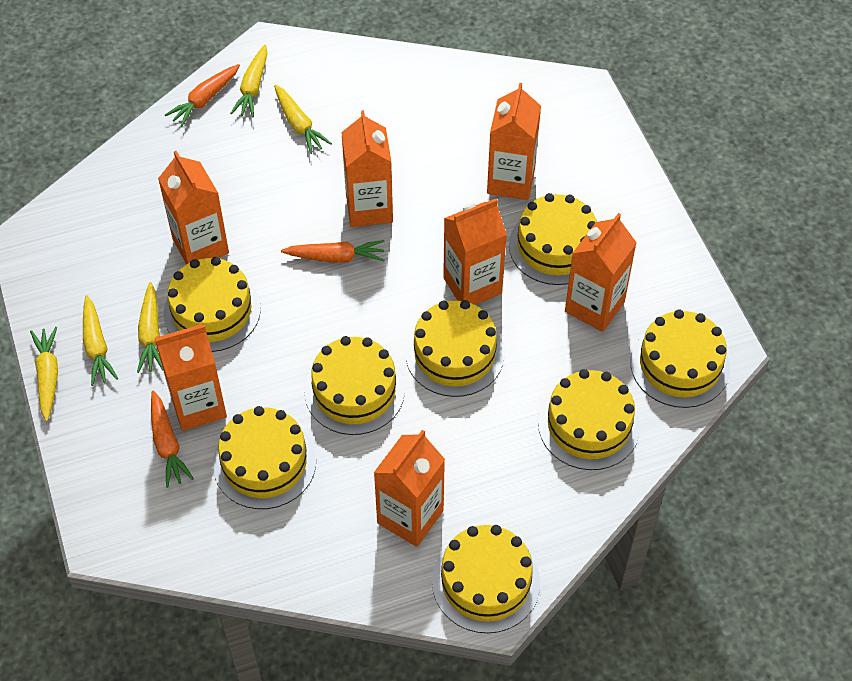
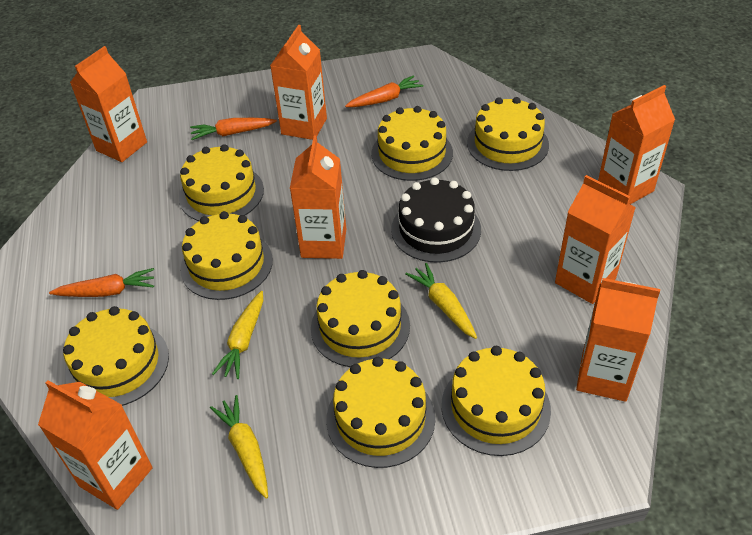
black cake: 0 -> 1
yellow carrot: 5 -> 3

